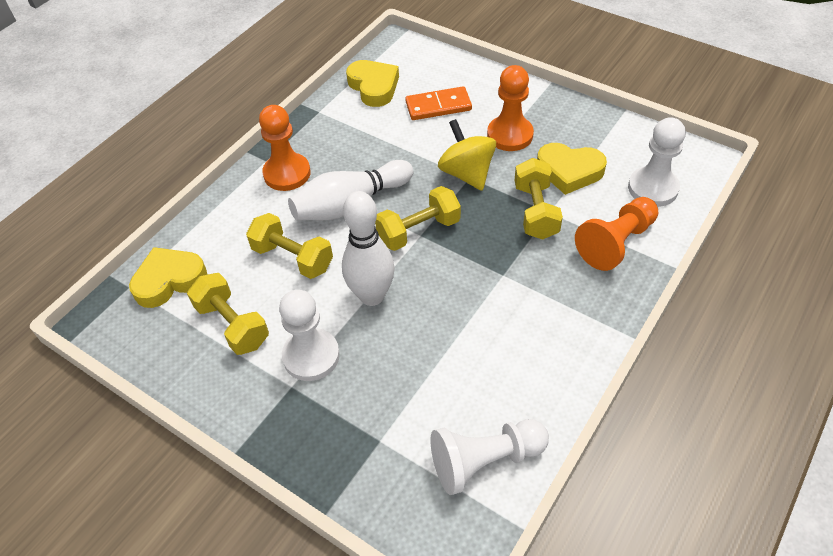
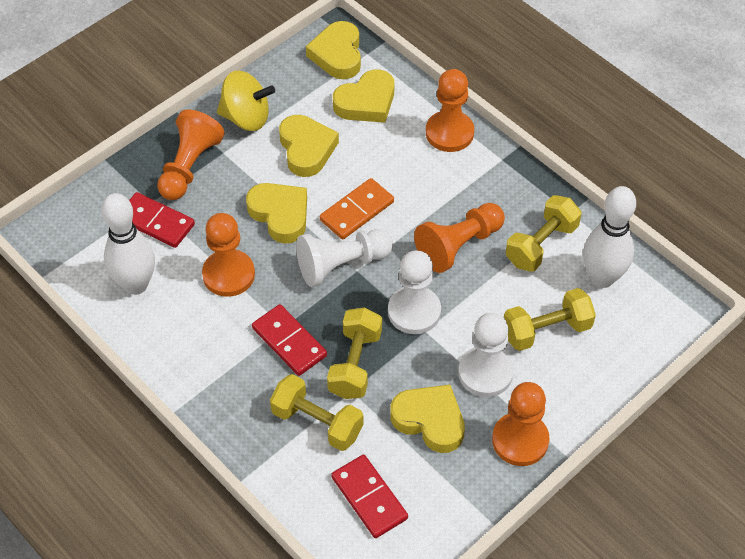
orange pawn: 3 -> 5
red domino: 0 -> 3
yellow heart: 3 -> 5

